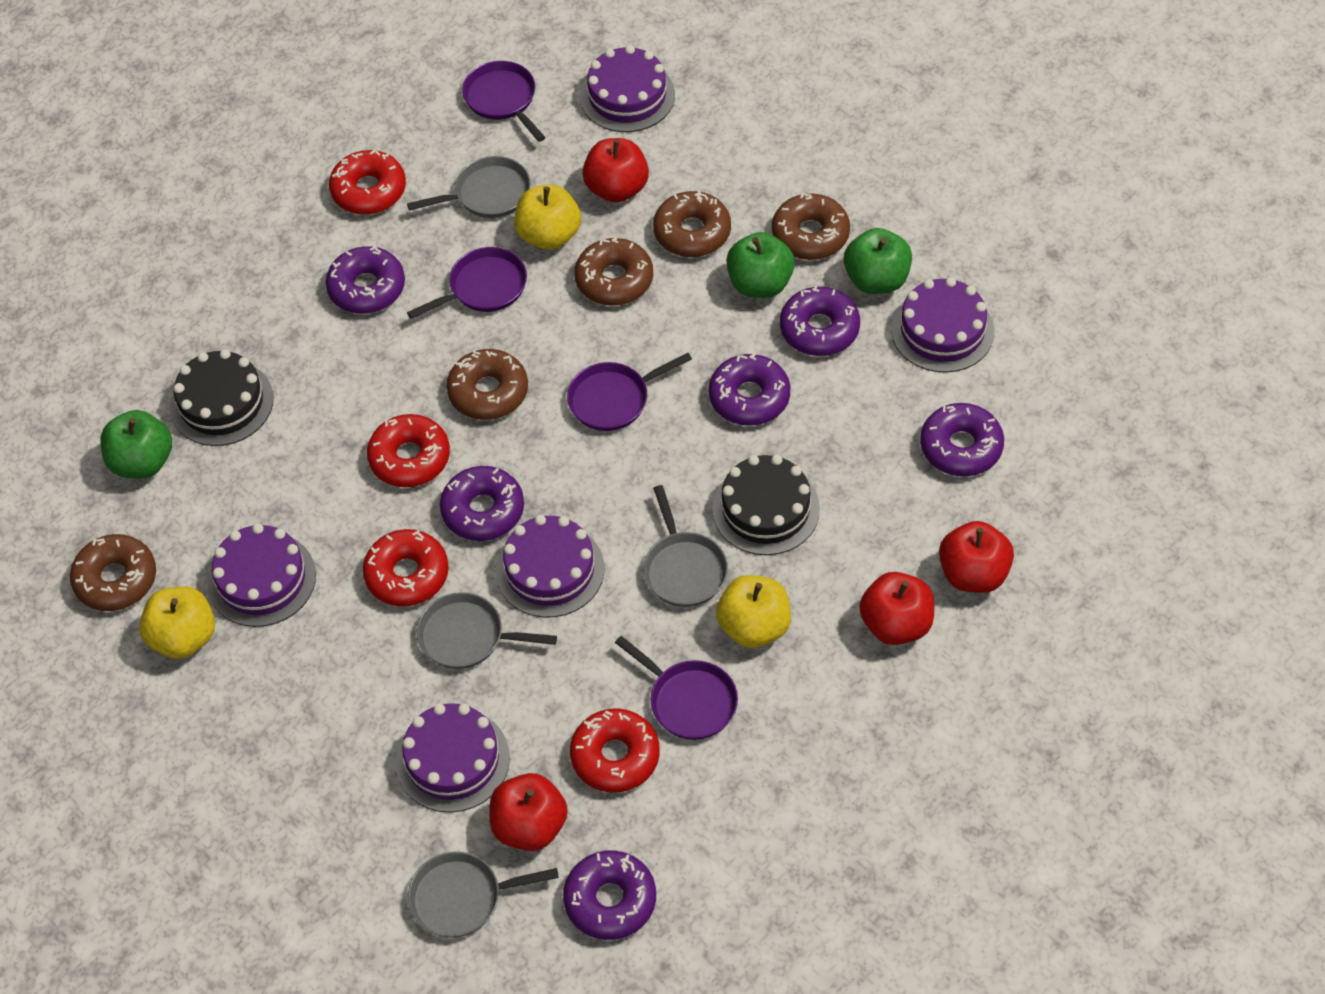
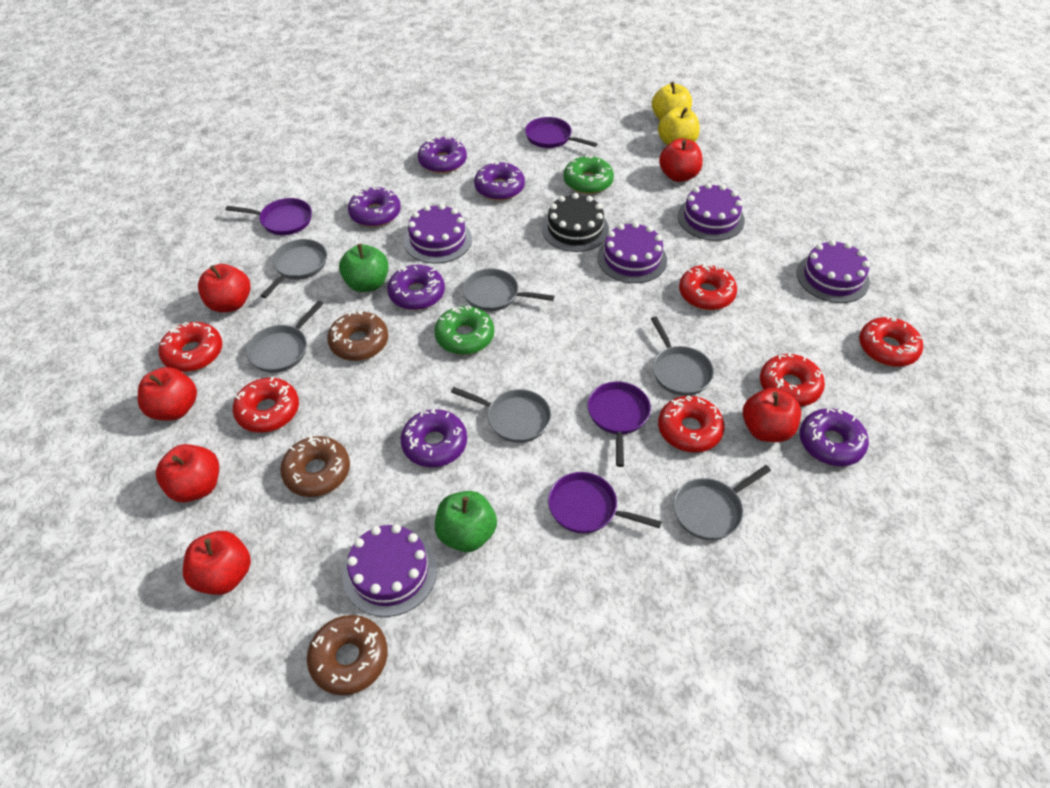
black cake: 2 -> 1
brown donut: 5 -> 3
green apple: 3 -> 2
green donut: 0 -> 2
grey pan: 4 -> 6
red apple: 4 -> 6
red donut: 4 -> 6
yellow apple: 3 -> 2

